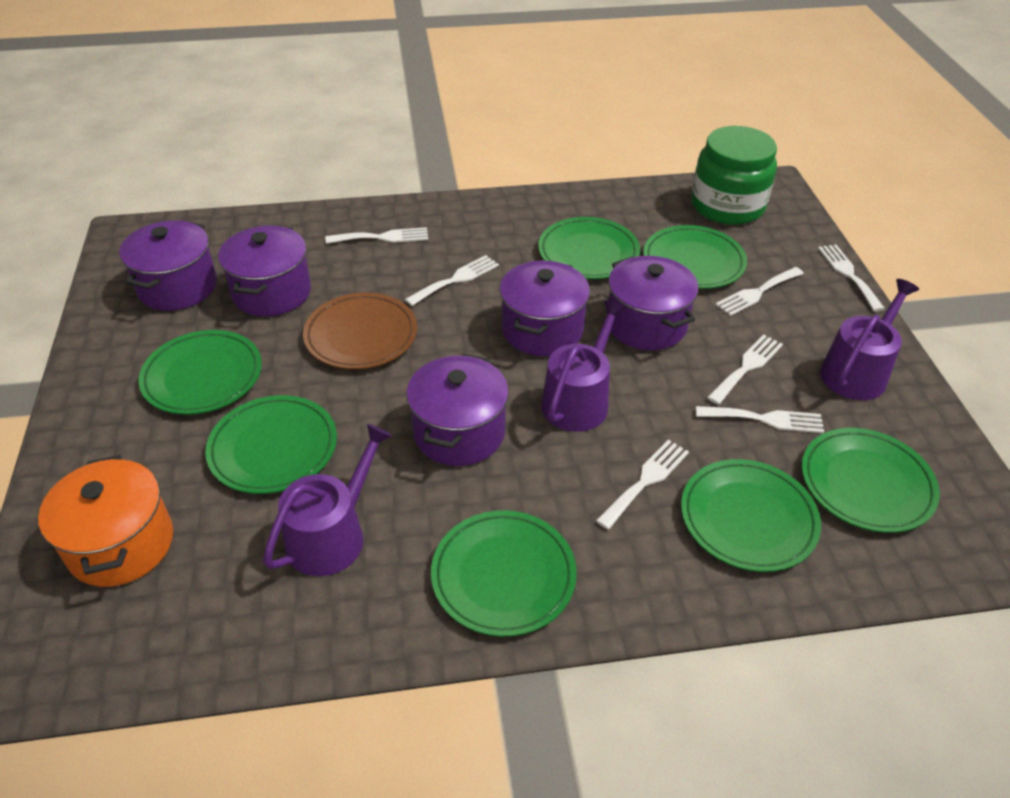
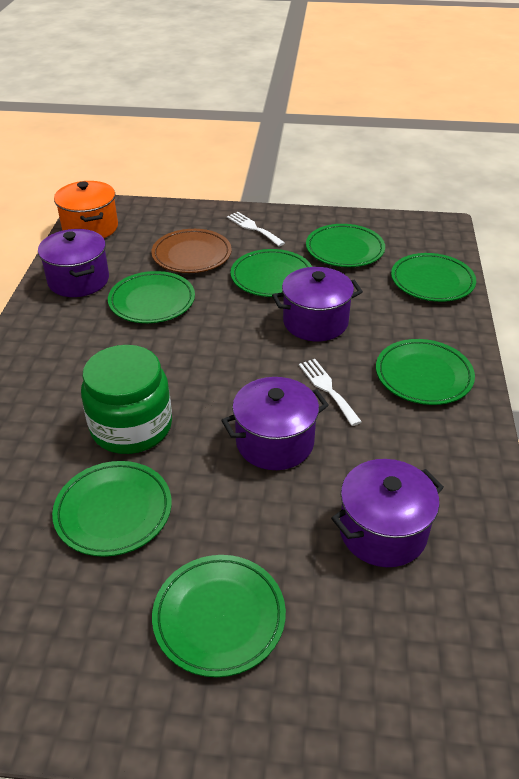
purple pot: 5 -> 4
purple watering can: 3 -> 0
white fork: 7 -> 2

